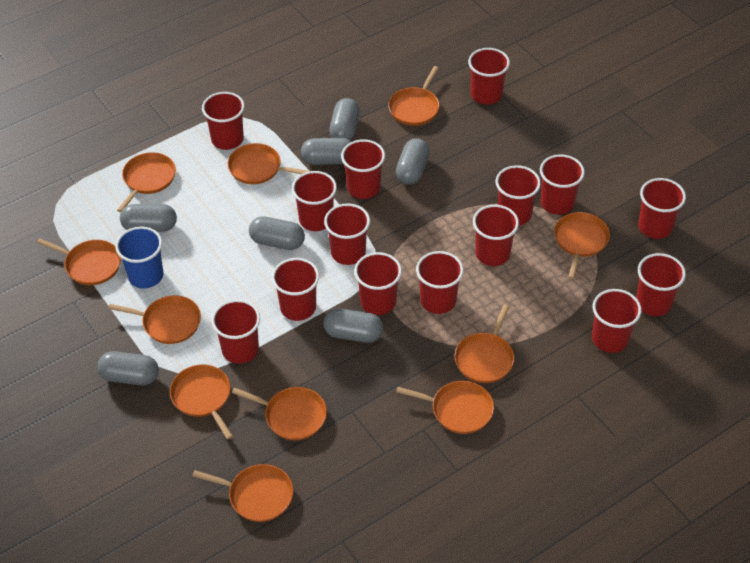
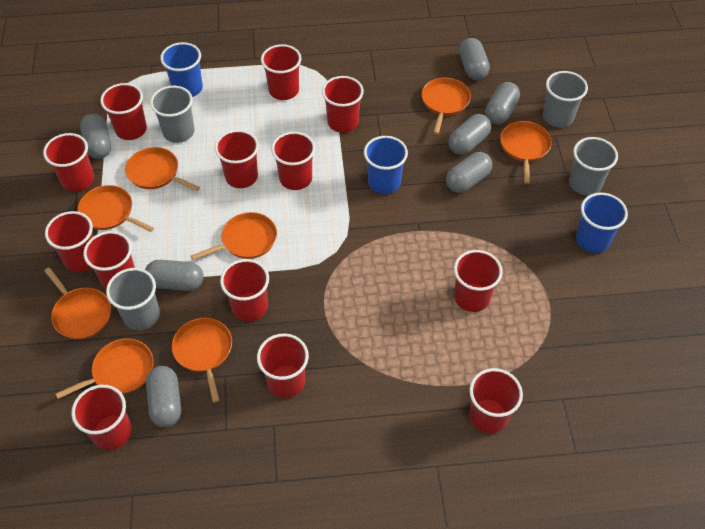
blue cup: 1 -> 3
grey cup: 0 -> 4
orange pan: 11 -> 8
red cup: 15 -> 13

